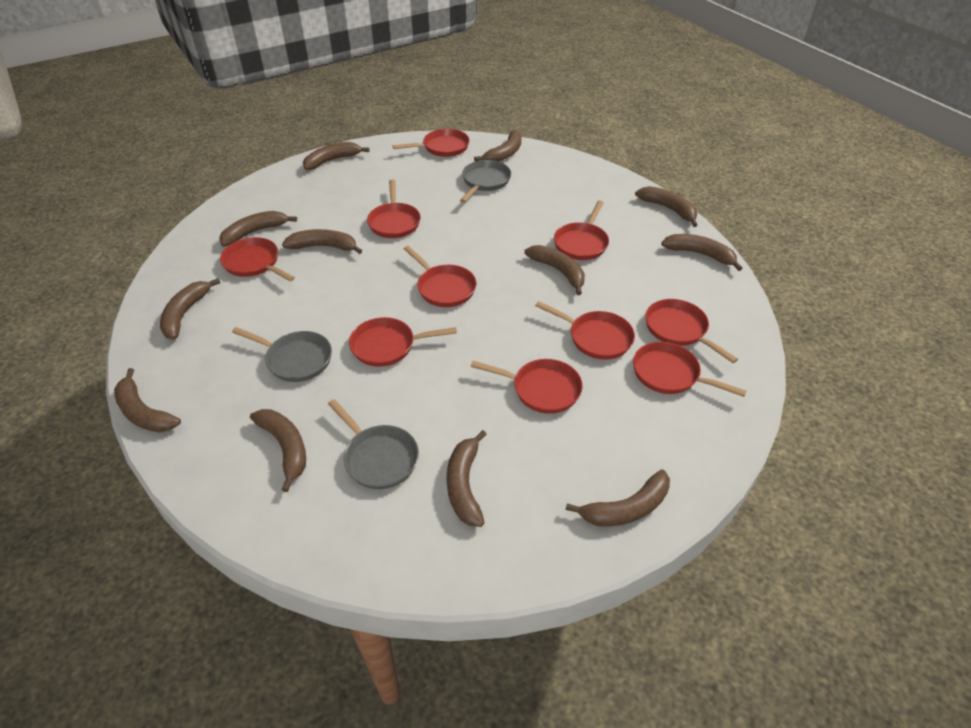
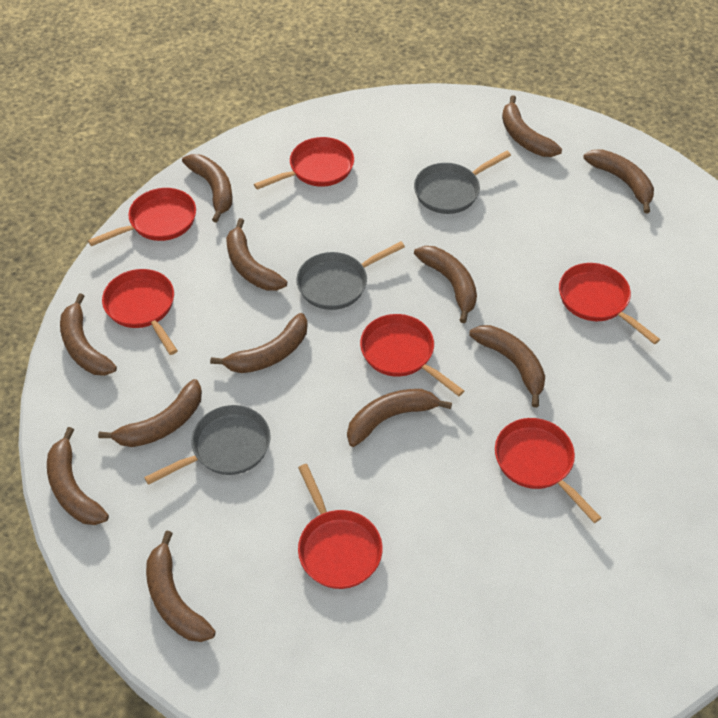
red pan: 10 -> 7

